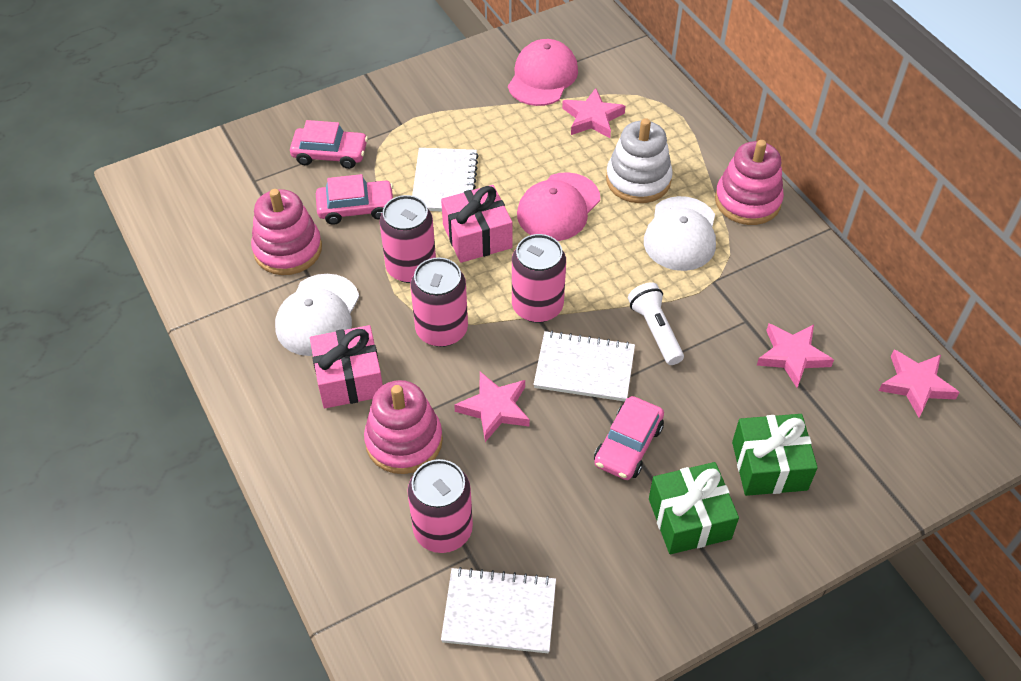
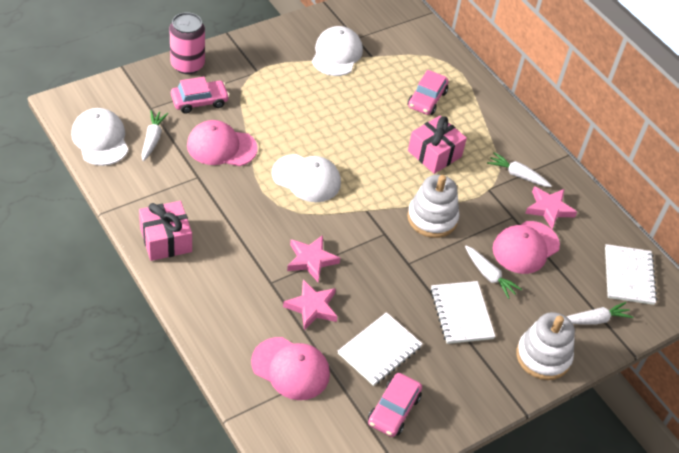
green gift: 2 -> 0
pink can: 4 -> 1
pink cap: 2 -> 3
pink stacking toy: 3 -> 0
pink star: 4 -> 3
white cap: 2 -> 3
white carrot: 0 -> 4
white flashlight: 1 -> 0
white stacking toy: 1 -> 2

